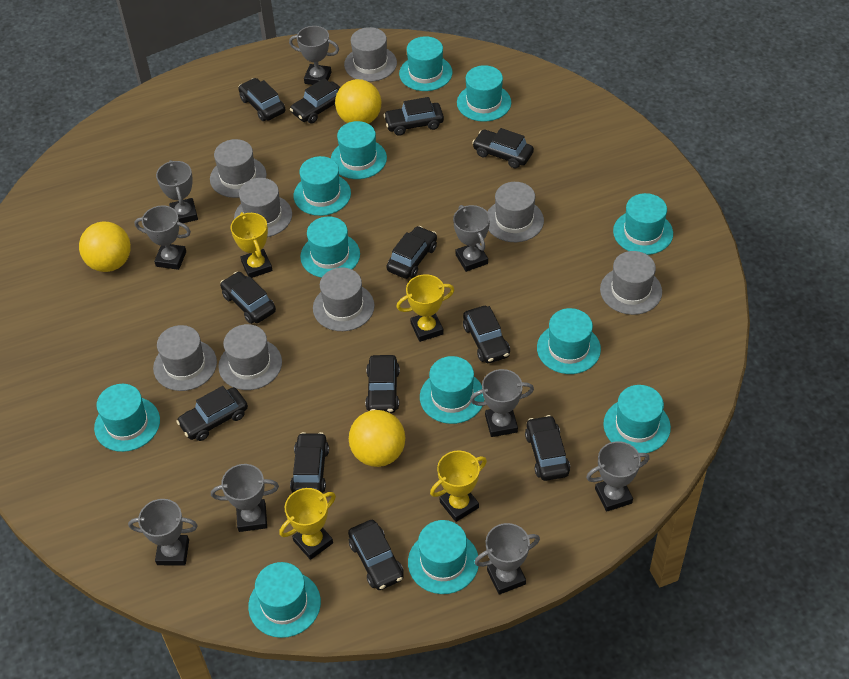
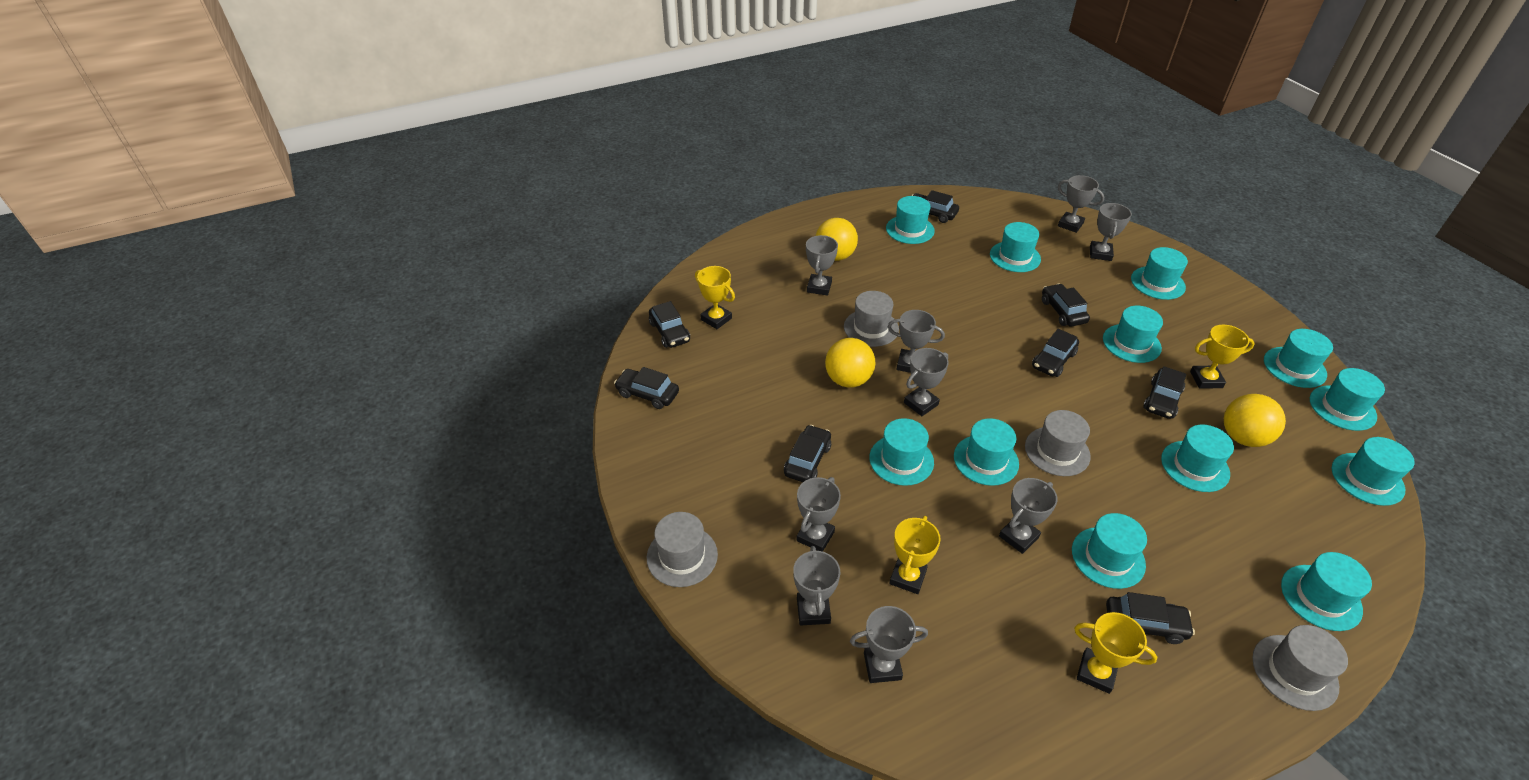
black car: 12 -> 8
grey hat: 8 -> 4

